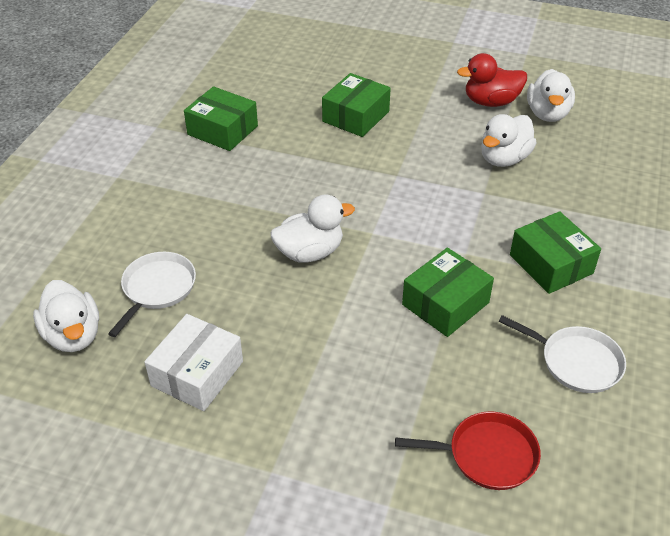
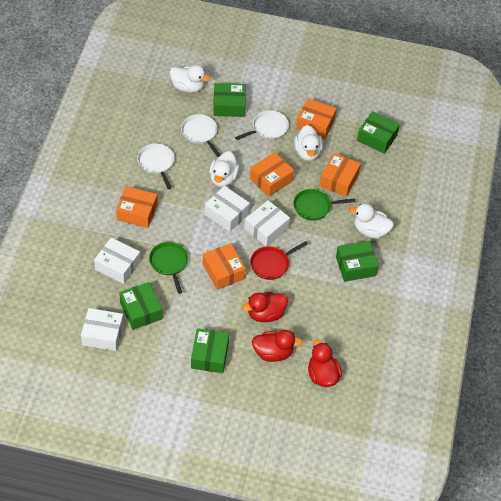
green box: 4 -> 5
green pan: 0 -> 2
orange box: 0 -> 5
red duck: 1 -> 3
white box: 1 -> 4
white pan: 2 -> 3

